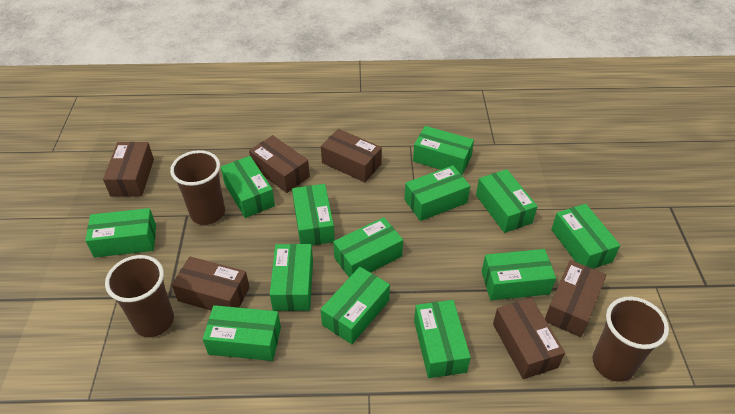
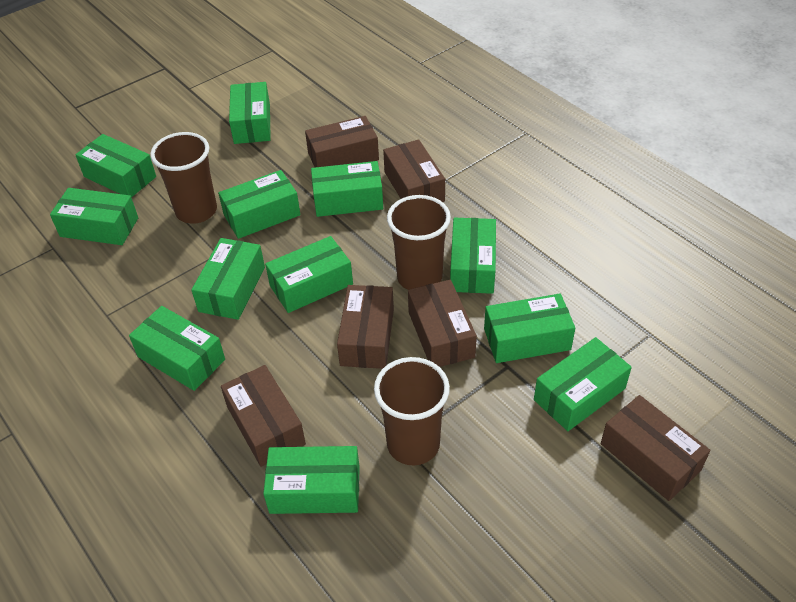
green box: 13 -> 12

